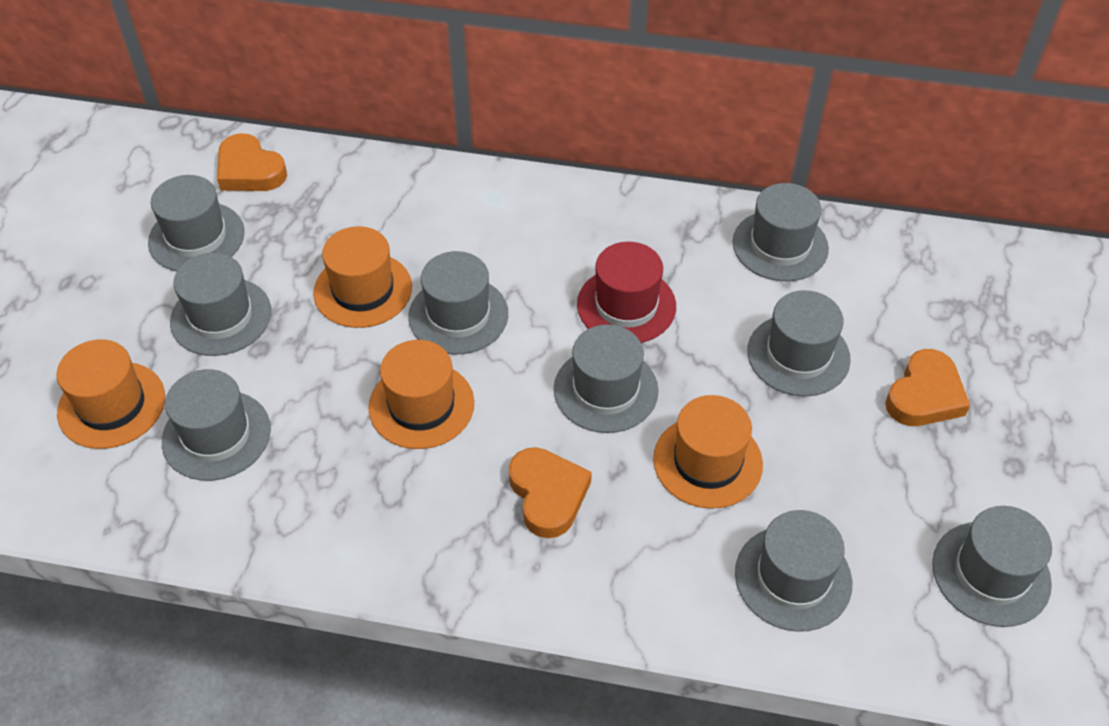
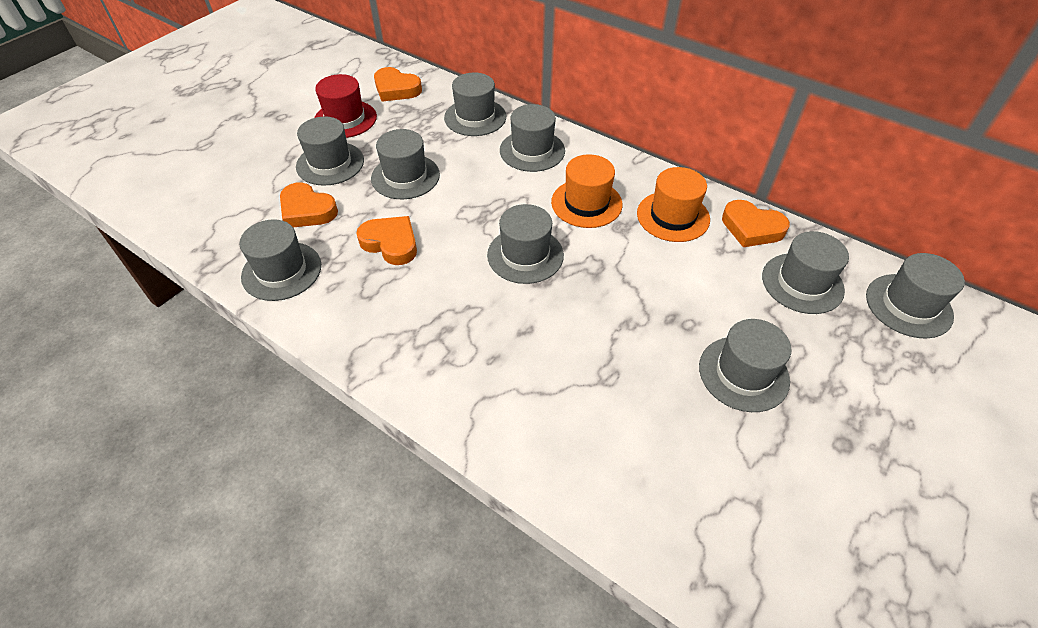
orange hat: 4 -> 2
orange heart: 3 -> 4

